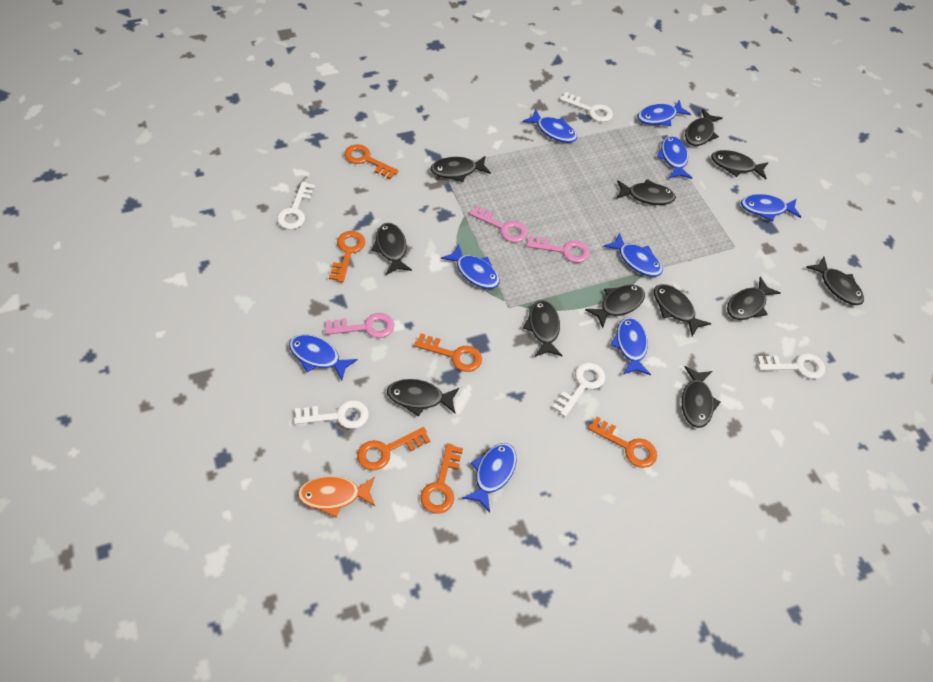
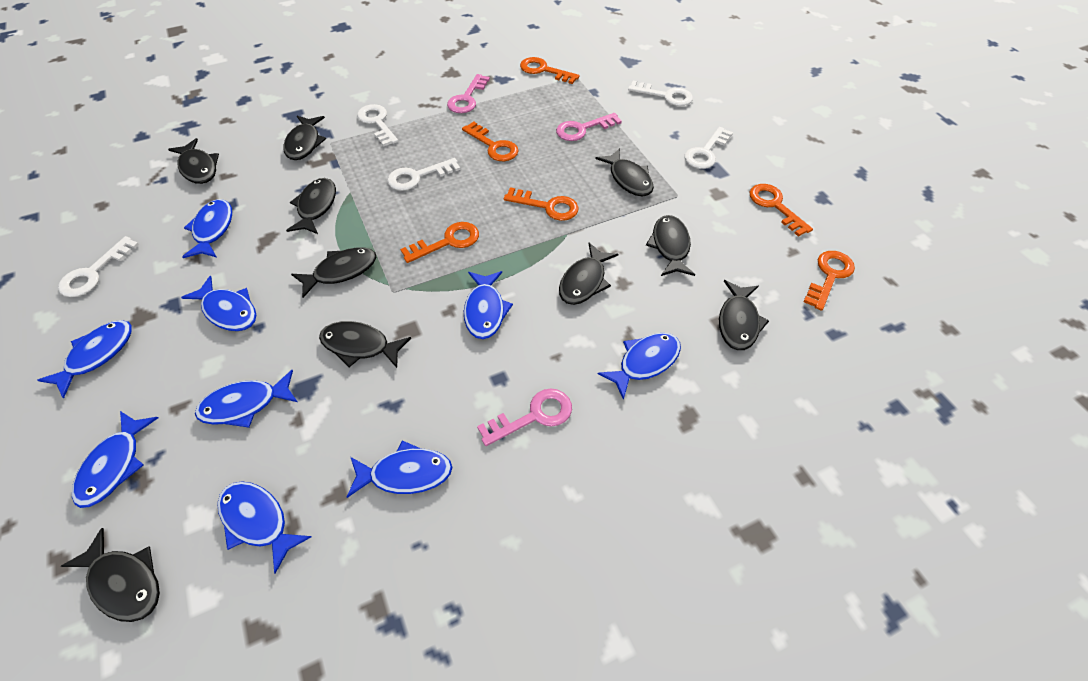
black fish: 12 -> 10
orange fish: 1 -> 0

